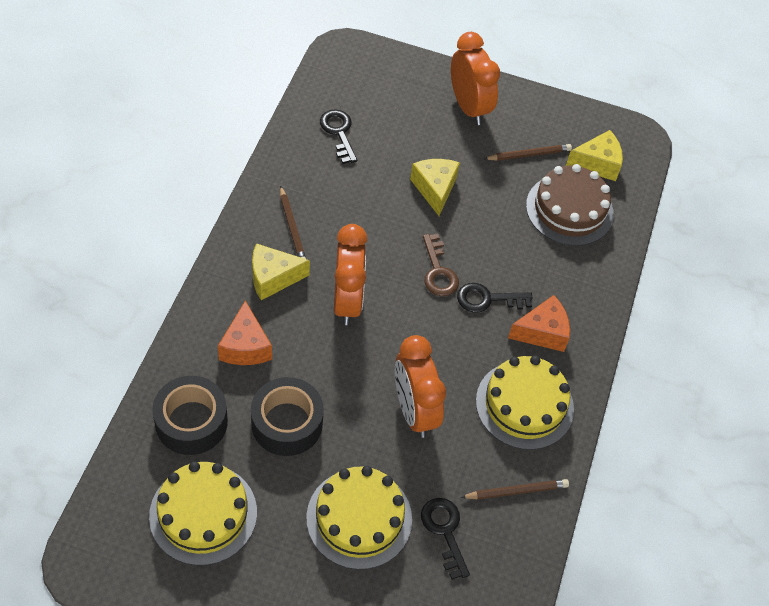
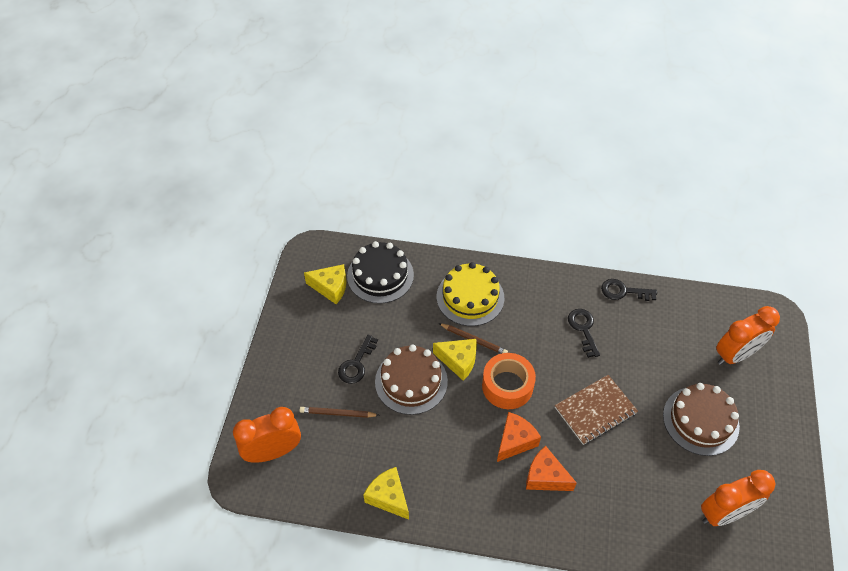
black cake: 0 -> 1
black tape: 2 -> 0
brown cake: 1 -> 2
brown key: 1 -> 0
brown notebook: 0 -> 1
brown pencil: 3 -> 2
orange tape: 0 -> 1
yellow cake: 3 -> 1

